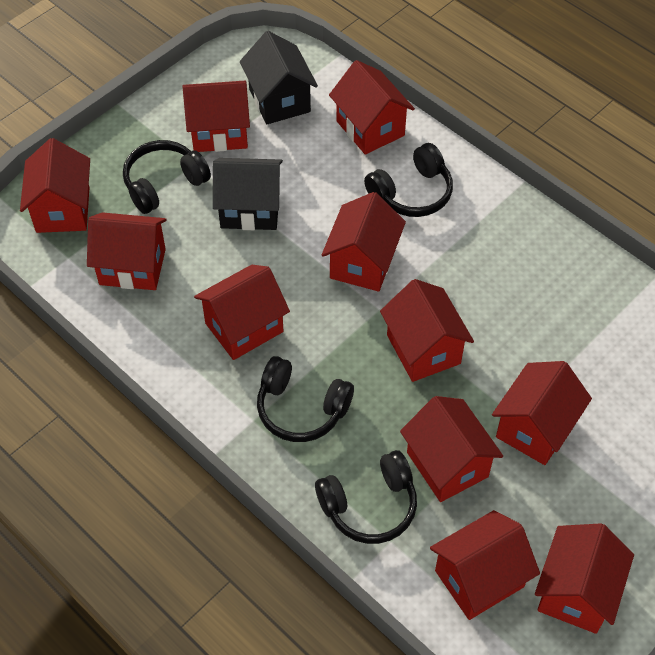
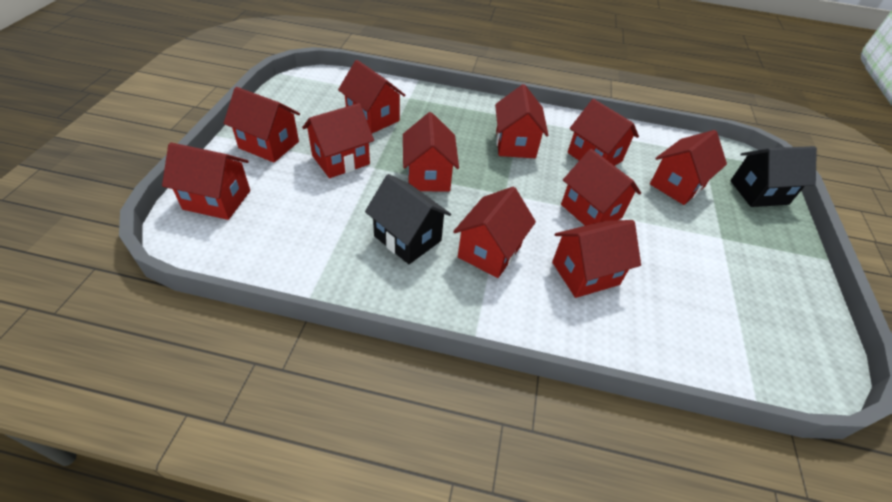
black headphones: 4 -> 0

